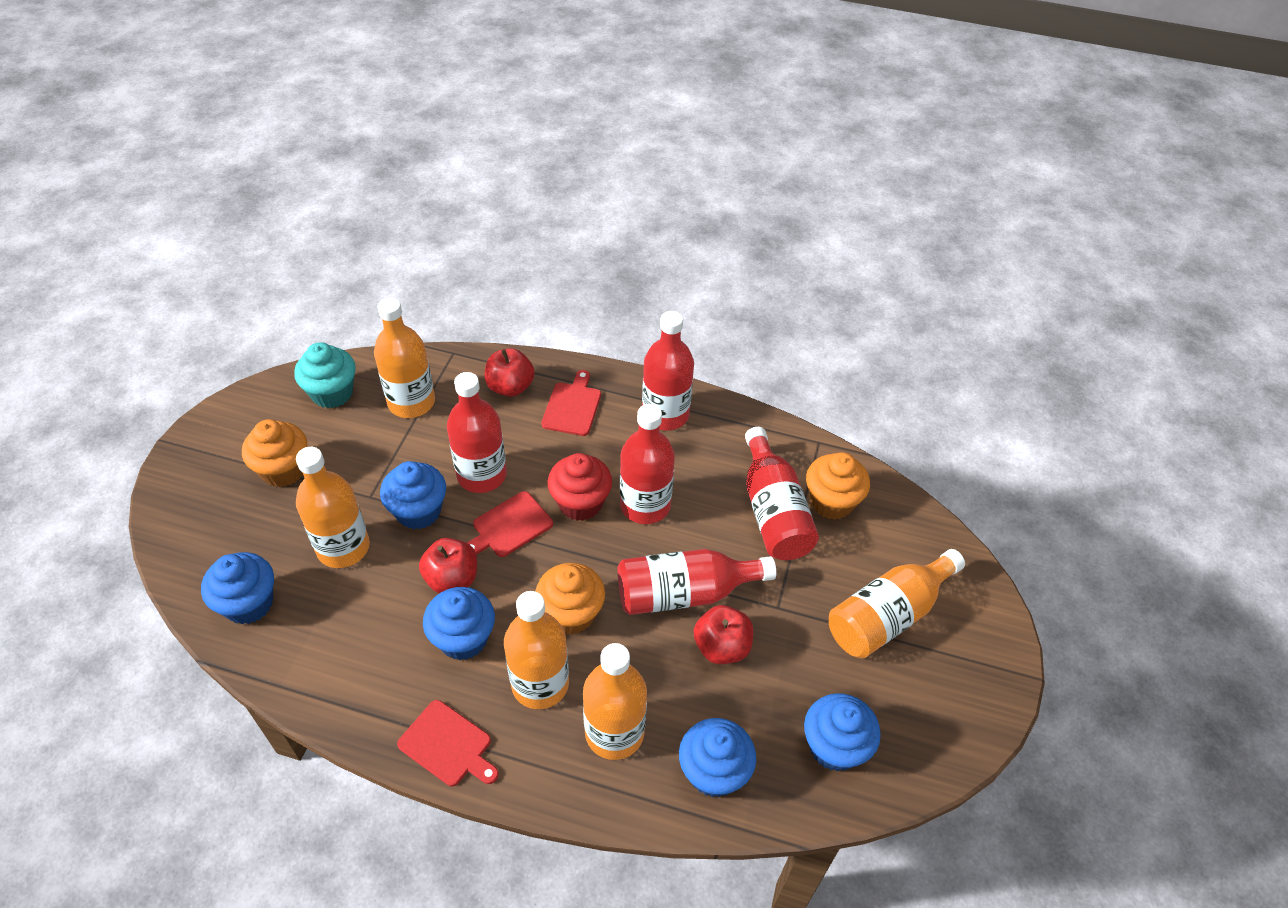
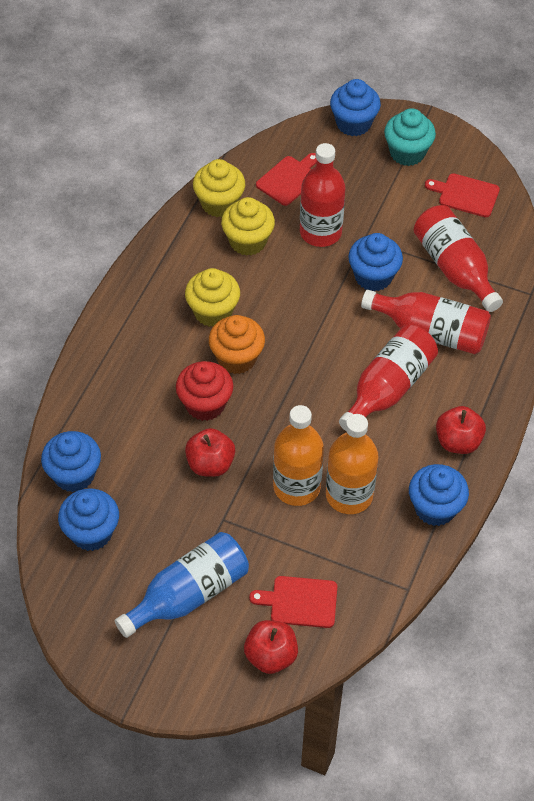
blue bottle: 0 -> 1
orange bottle: 5 -> 2
orange cupcake: 3 -> 1
red bottle: 5 -> 4
yellow cupcake: 0 -> 3

